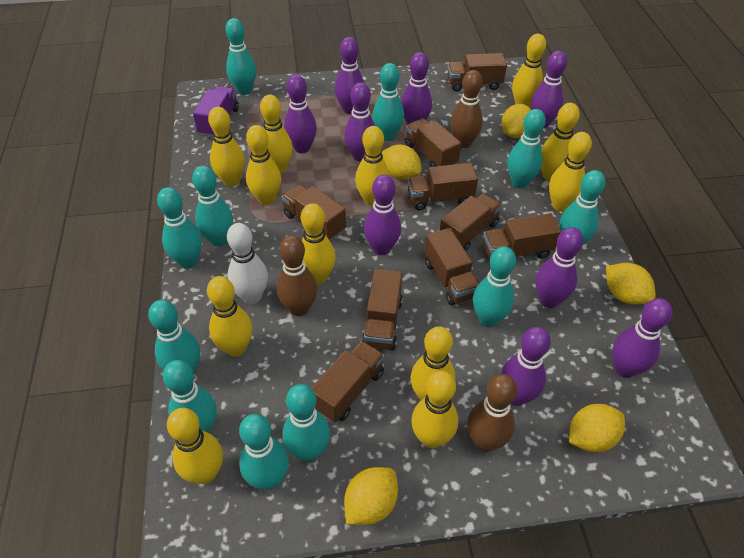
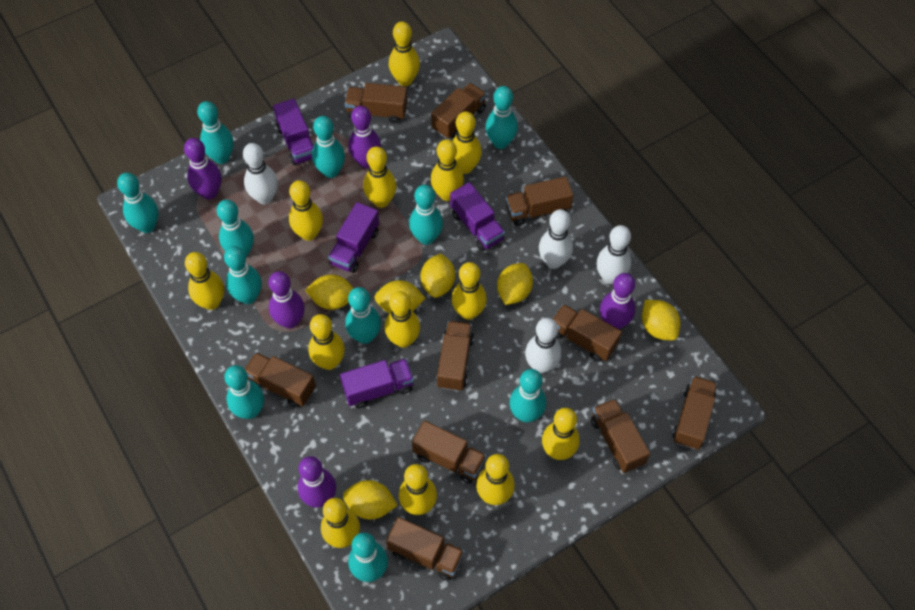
brown bowling pin: 3 -> 0
brown truck: 9 -> 10
purple bowling pin: 9 -> 5
purple truck: 1 -> 4
white bowling pin: 1 -> 4
yellow bowling pin: 12 -> 13
yellow lemon: 5 -> 6

